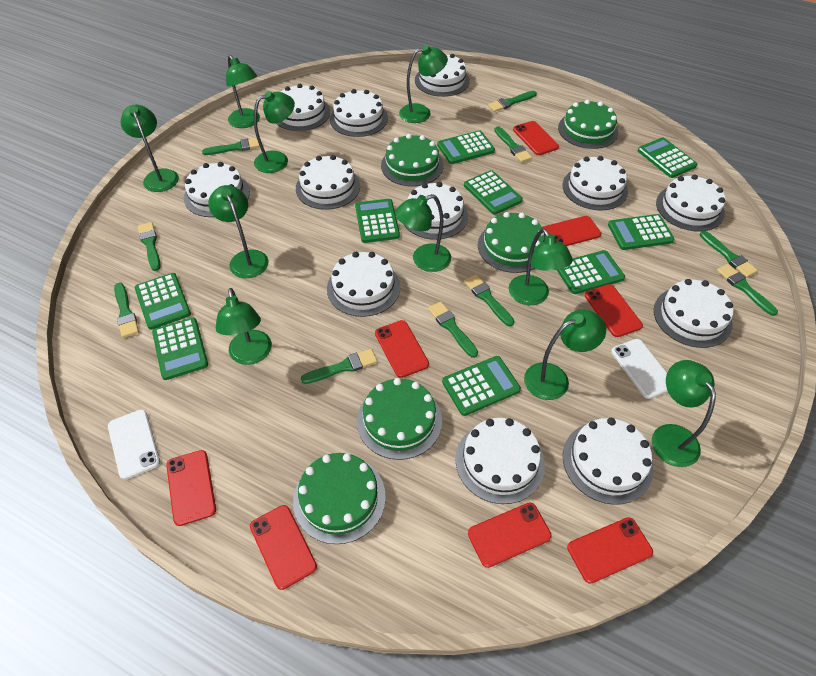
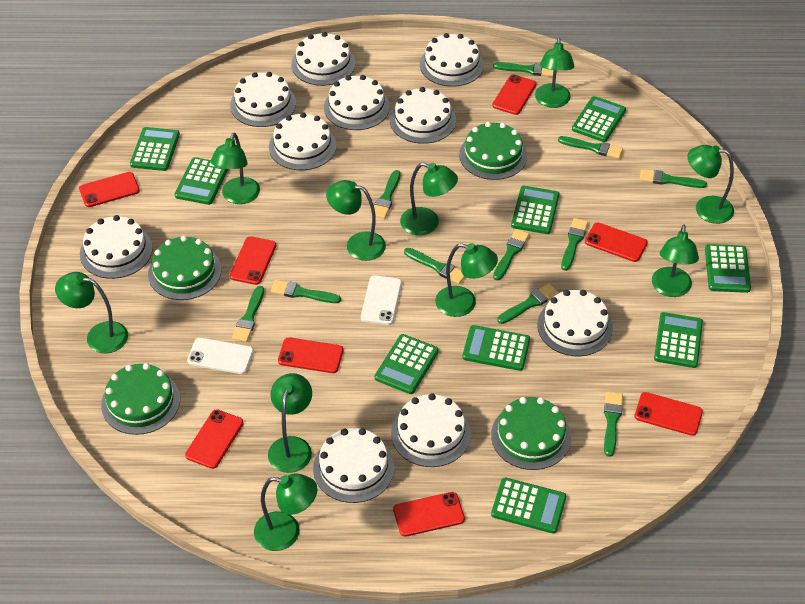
green brush: 10 -> 11
green cake: 5 -> 4
white cake: 12 -> 10

